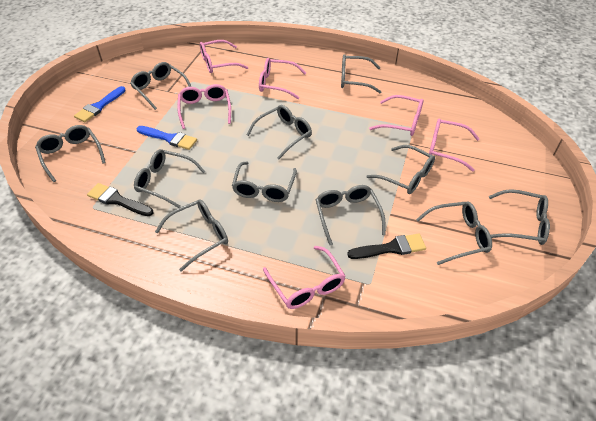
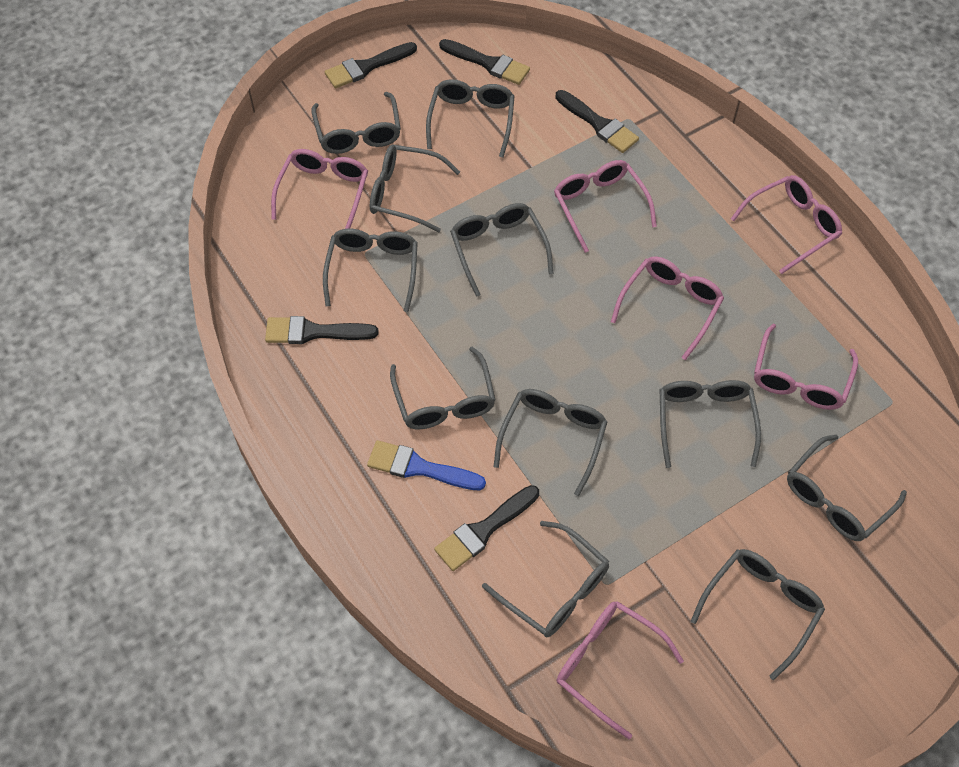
black brush: 2 -> 5
blue brush: 2 -> 1

